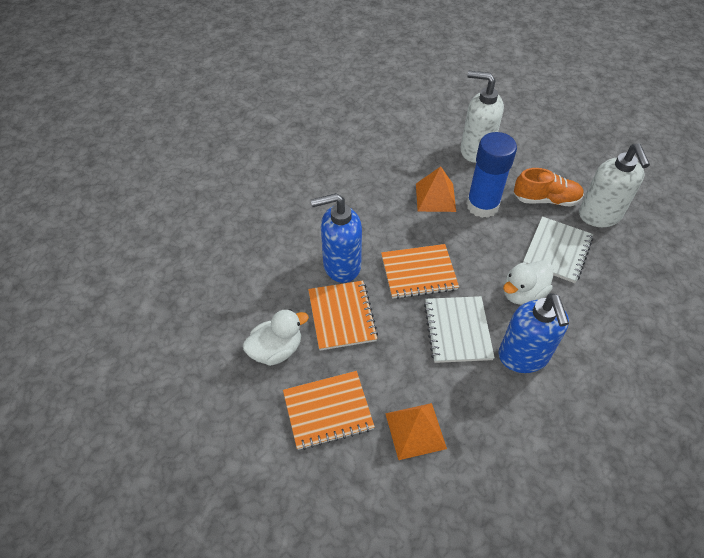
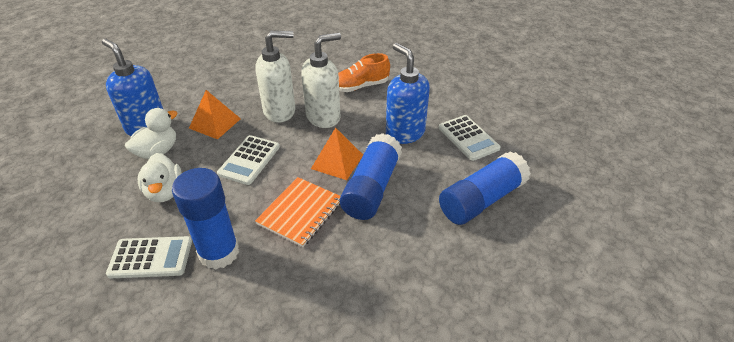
blue glue stick: 1 -> 3
orange notebook: 3 -> 1
white calculator: 0 -> 3
white notebook: 2 -> 0

